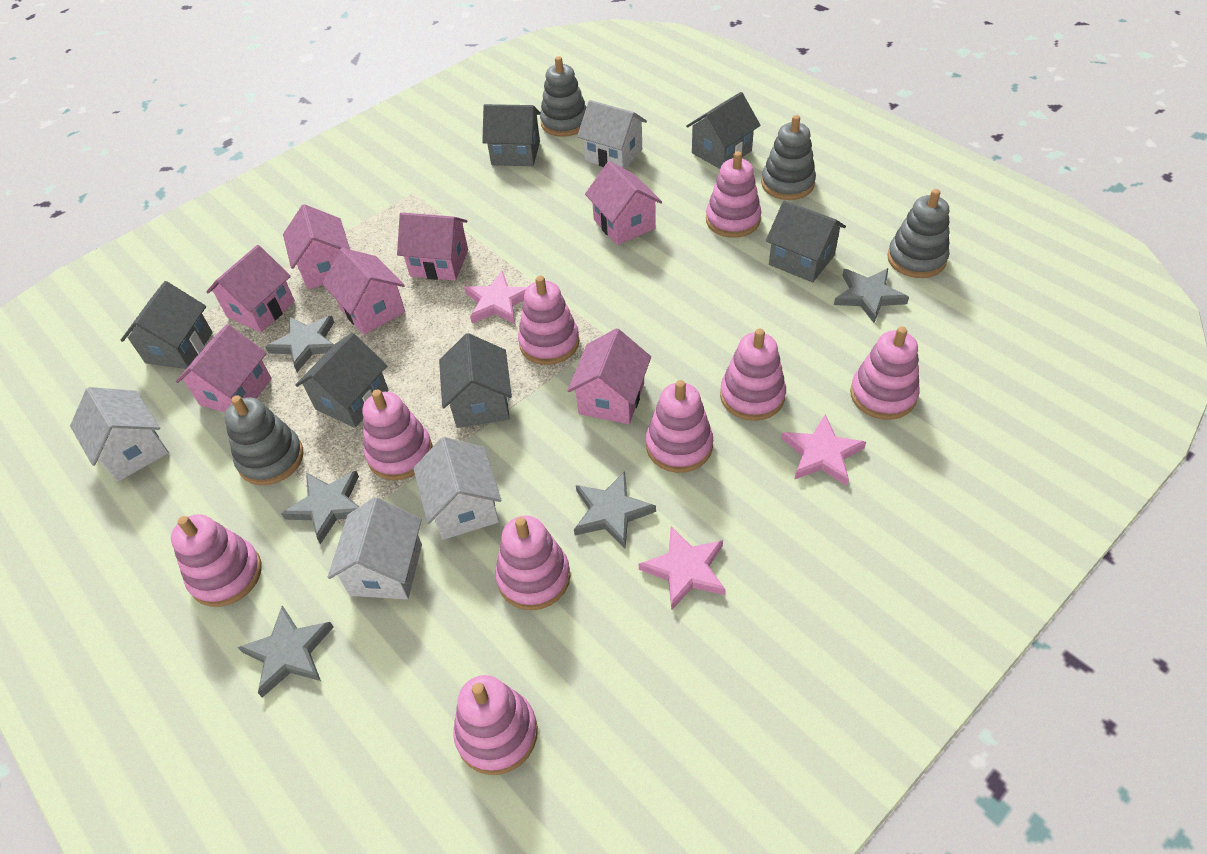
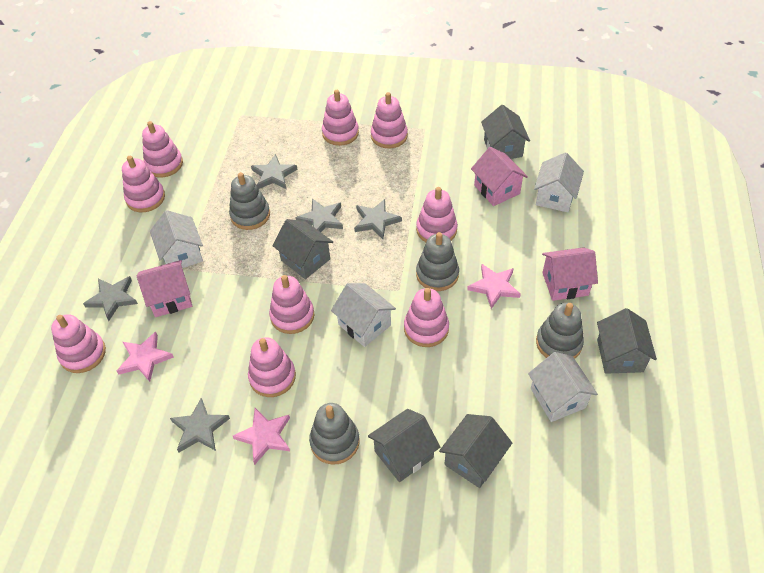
grey house: 6 -> 5
pink house: 7 -> 3

